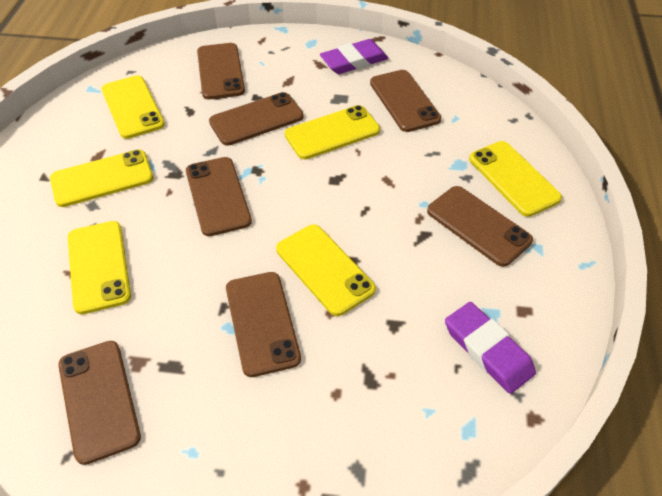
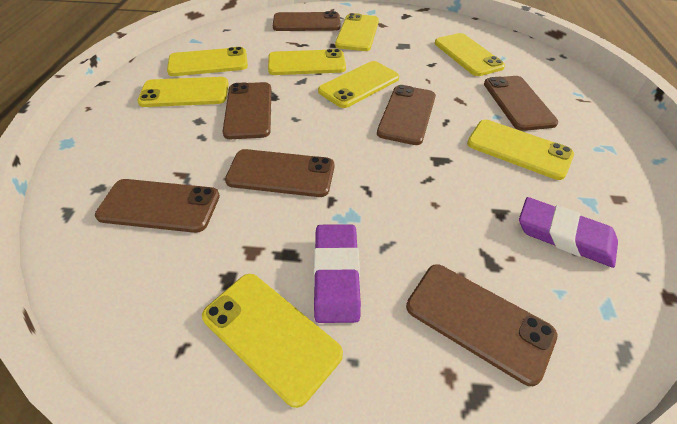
yellow phone: 6 -> 8

